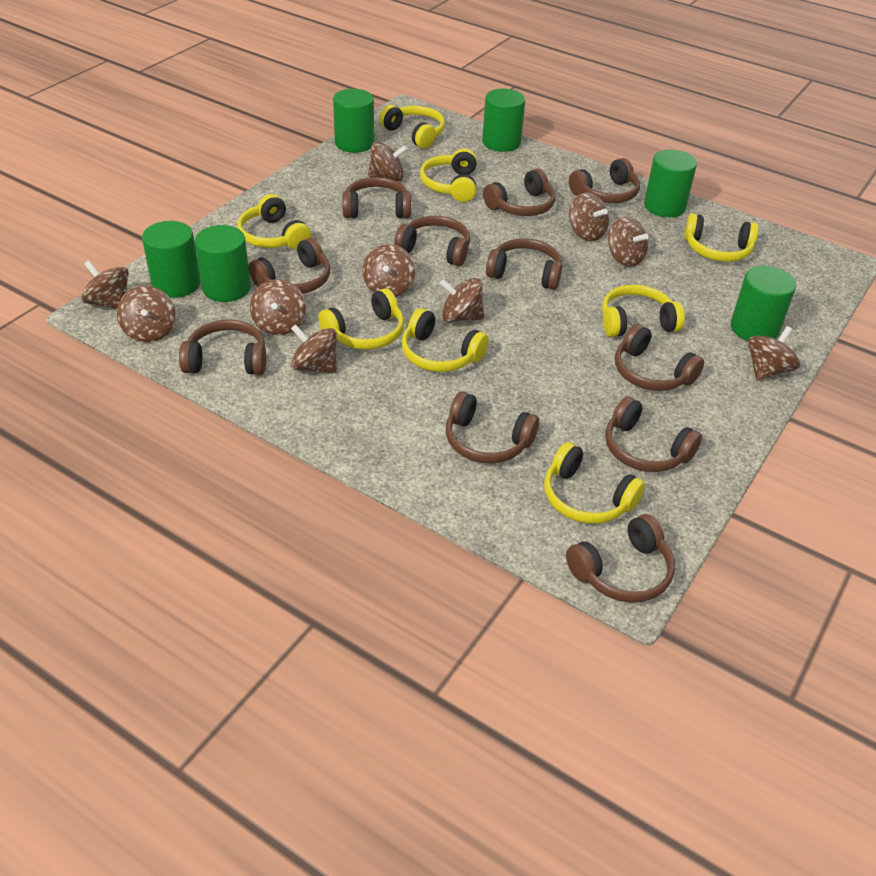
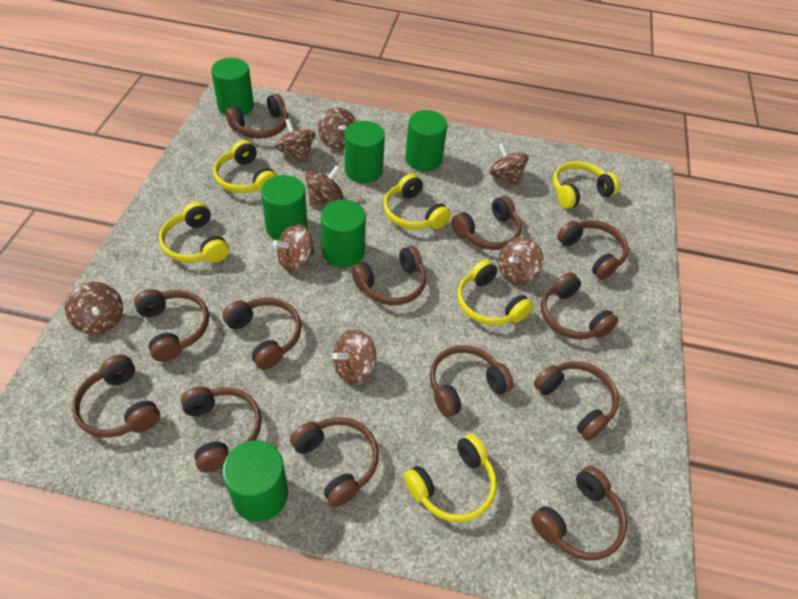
brown headphones: 11 -> 13
brown spinning top: 10 -> 8
yellow headphones: 8 -> 6

